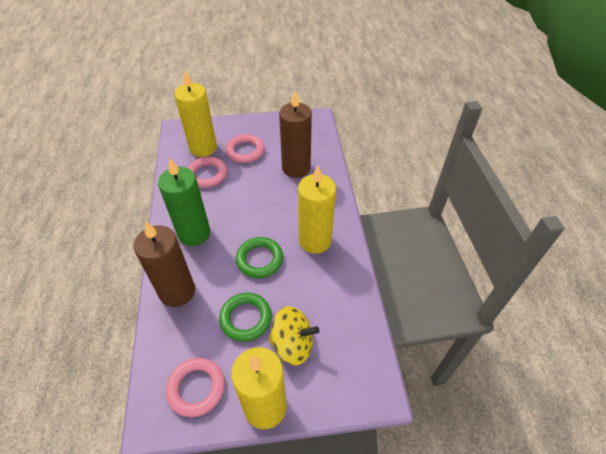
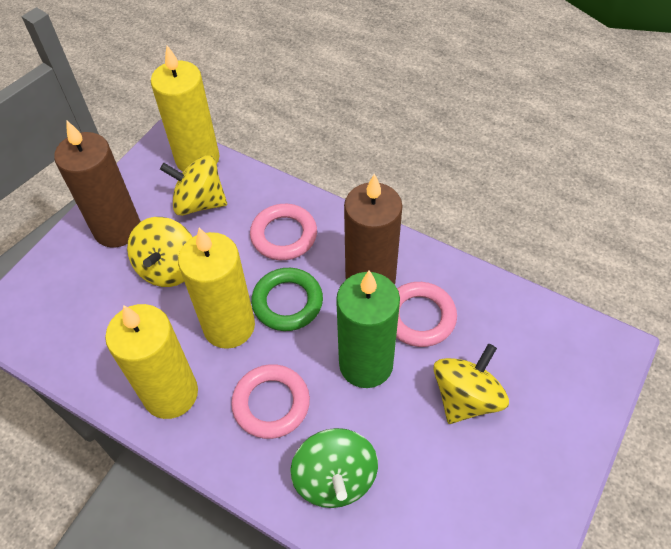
green ring: 2 -> 1
green spinning top: 0 -> 1
yellow spinning top: 1 -> 3

